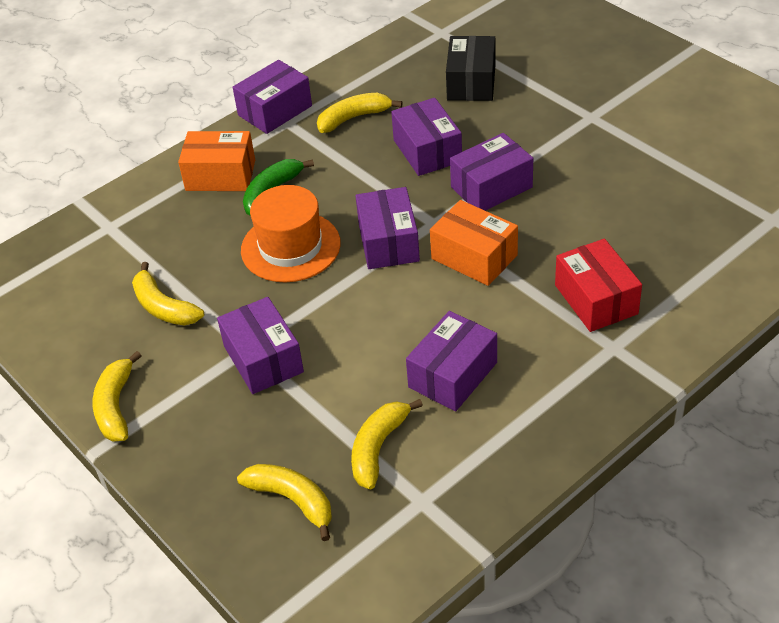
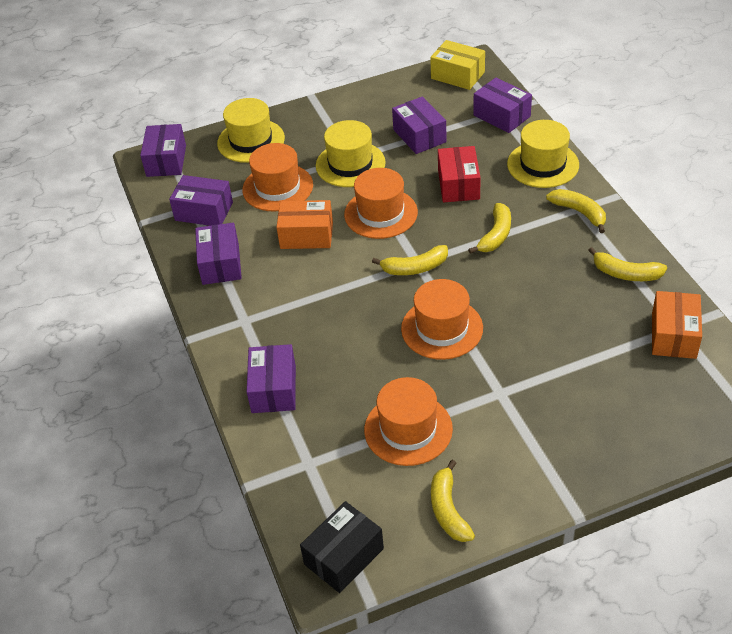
green banana: 1 -> 0
orange hat: 1 -> 4
yellow box: 0 -> 1
yellow hat: 0 -> 3

